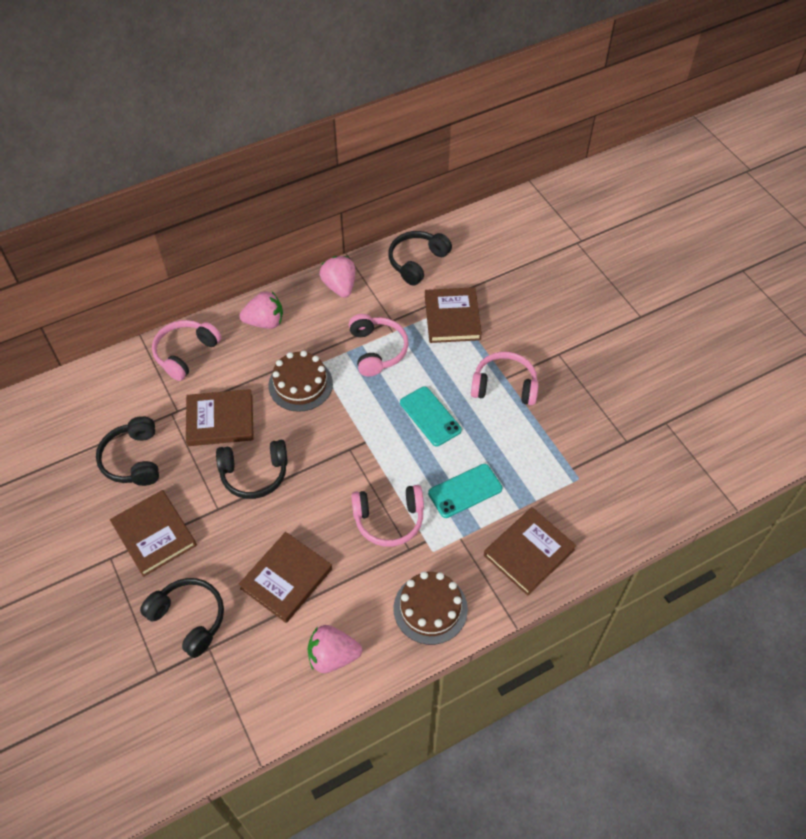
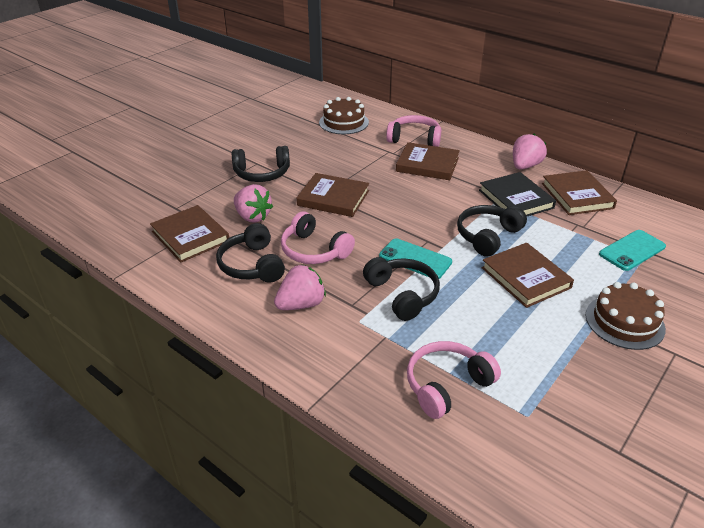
black book: 0 -> 1
pink headphones: 4 -> 3

